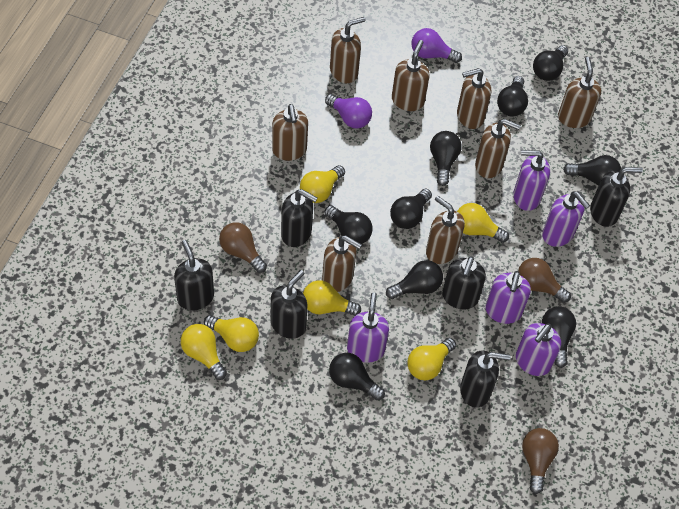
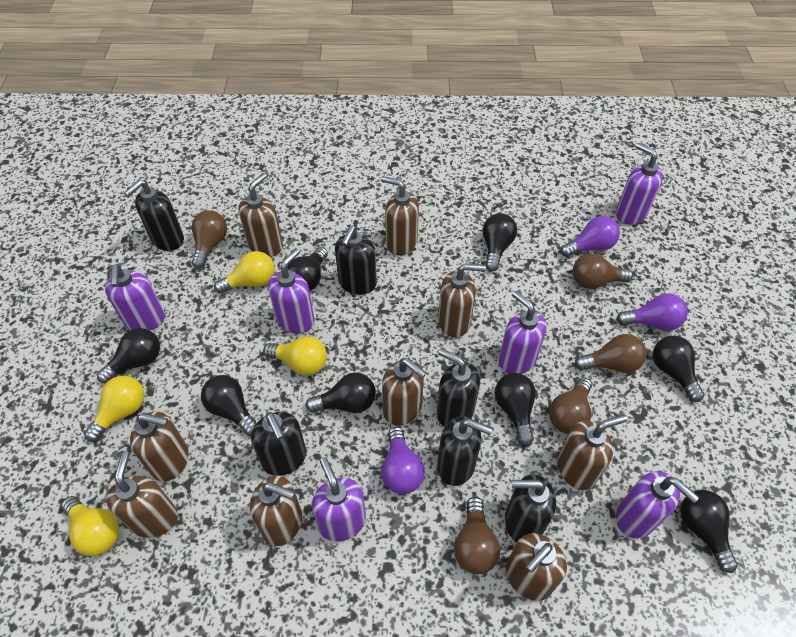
black light bulb: 9 -> 8
brown light bulb: 3 -> 5
brown soap dispenser: 8 -> 9
purple light bulb: 2 -> 3
purple soap dispenser: 5 -> 6
yellow light bulb: 6 -> 4

